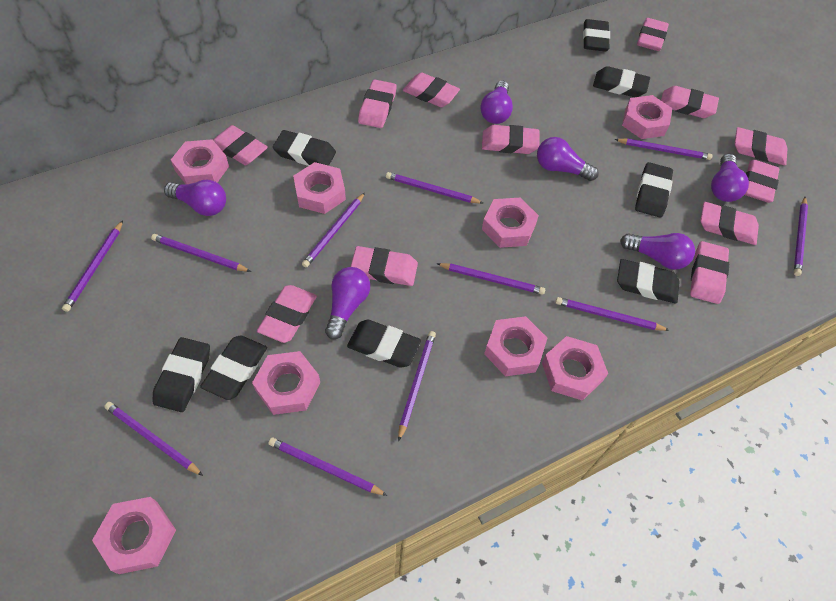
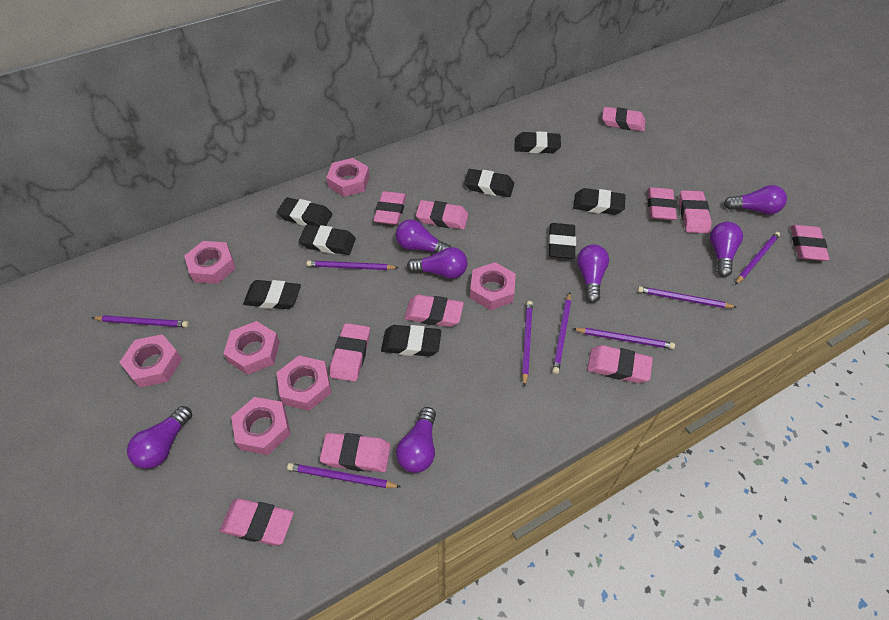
pink eraser: 12 -> 11
pink nut: 8 -> 7
purple light bulb: 6 -> 7
purple pencil: 11 -> 8

